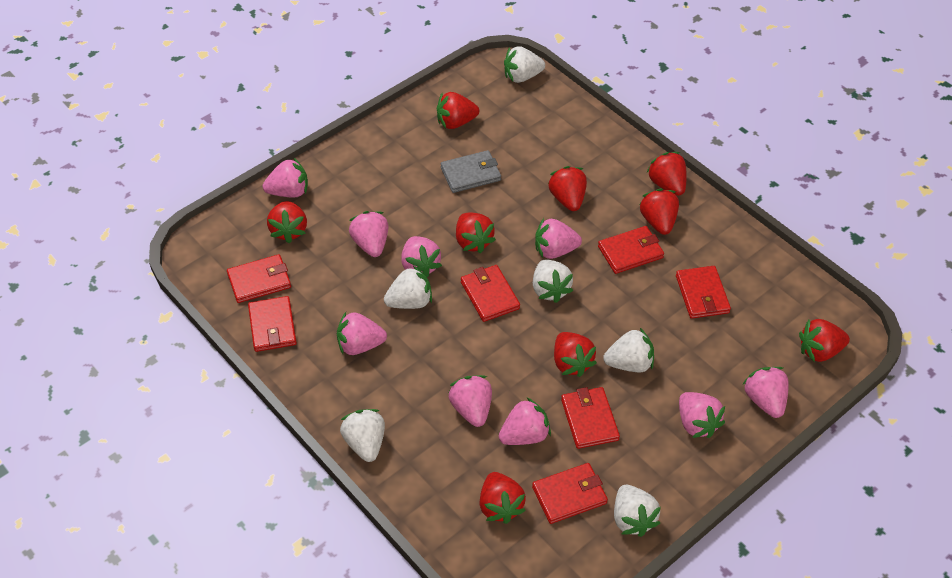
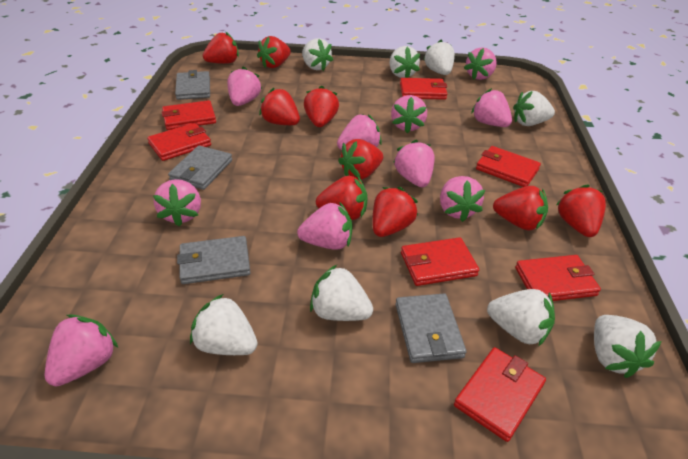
grey wallet: 1 -> 4
pink strawberry: 9 -> 10
white strawberry: 6 -> 8

